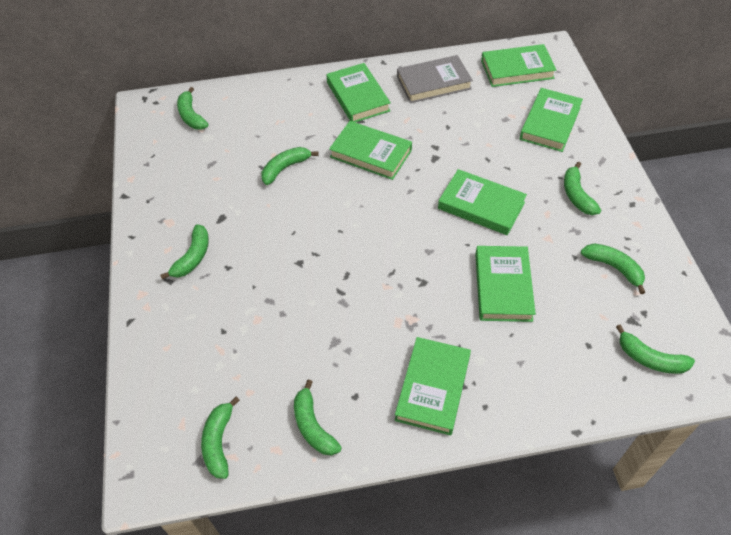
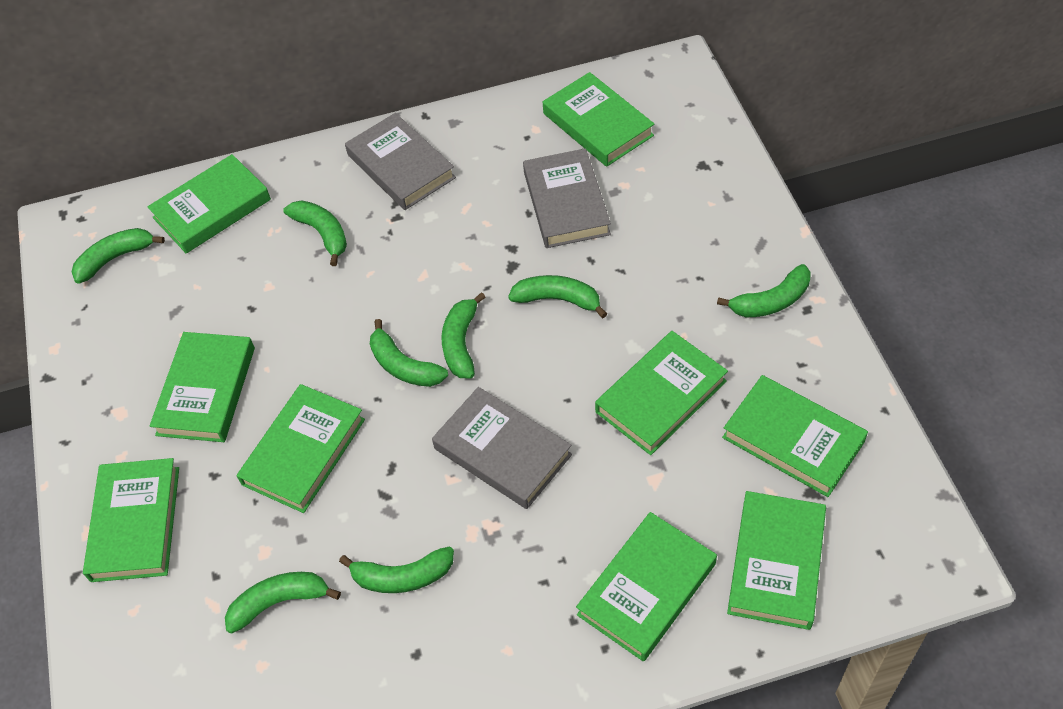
green book: 7 -> 9
grey book: 1 -> 3

